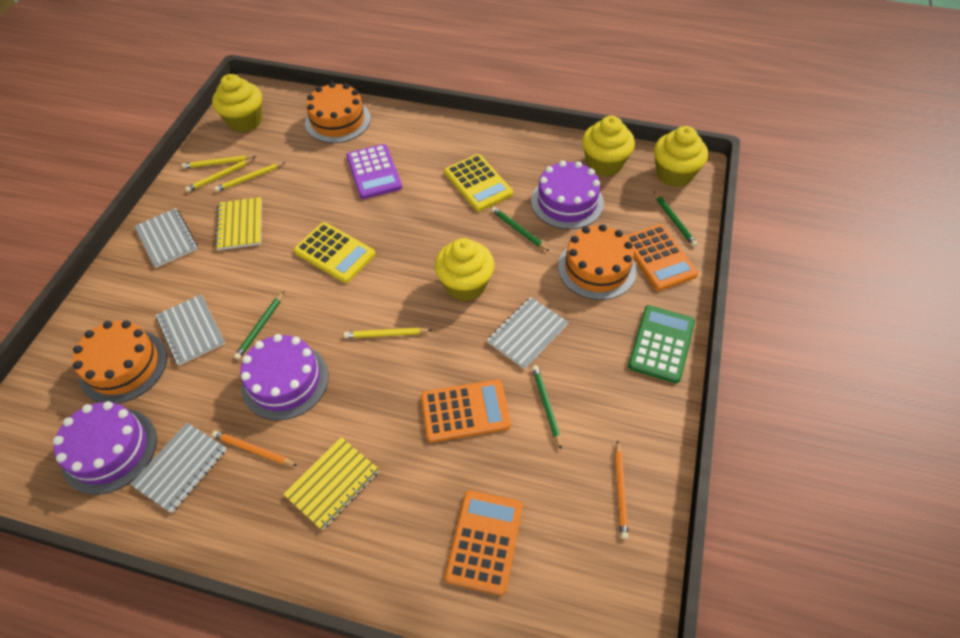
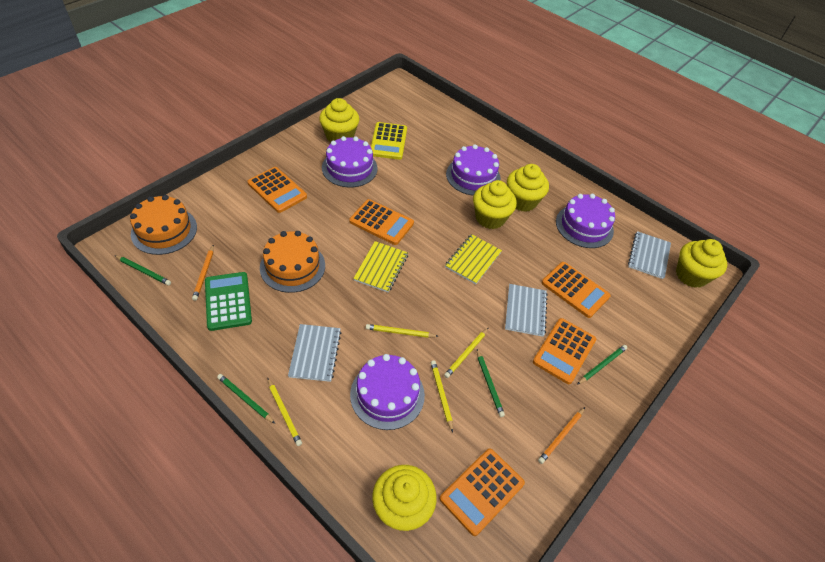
grey notebook: 4 -> 3
orange cake: 3 -> 2
orange calculator: 3 -> 5
purple cake: 3 -> 4
purple calculator: 1 -> 0
yellow calculator: 2 -> 1
yellow cupcake: 4 -> 5

